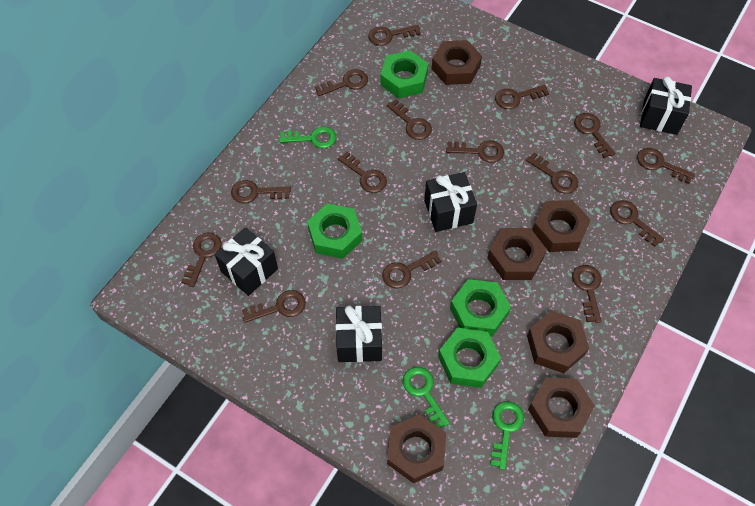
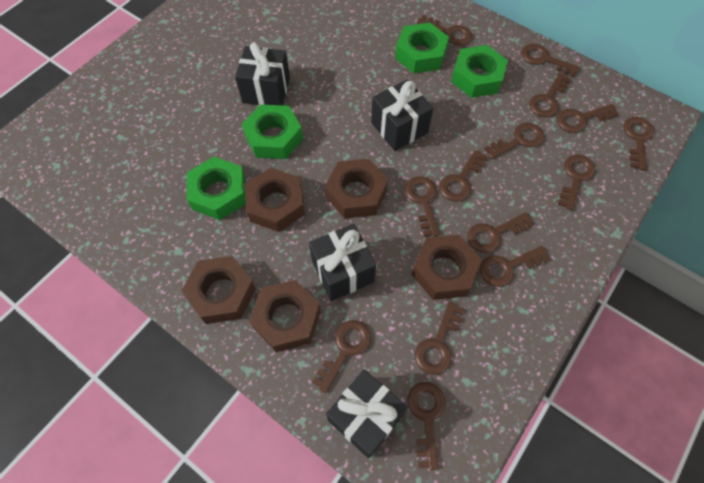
brown key: 15 -> 14
brown nut: 6 -> 5
green key: 3 -> 0

